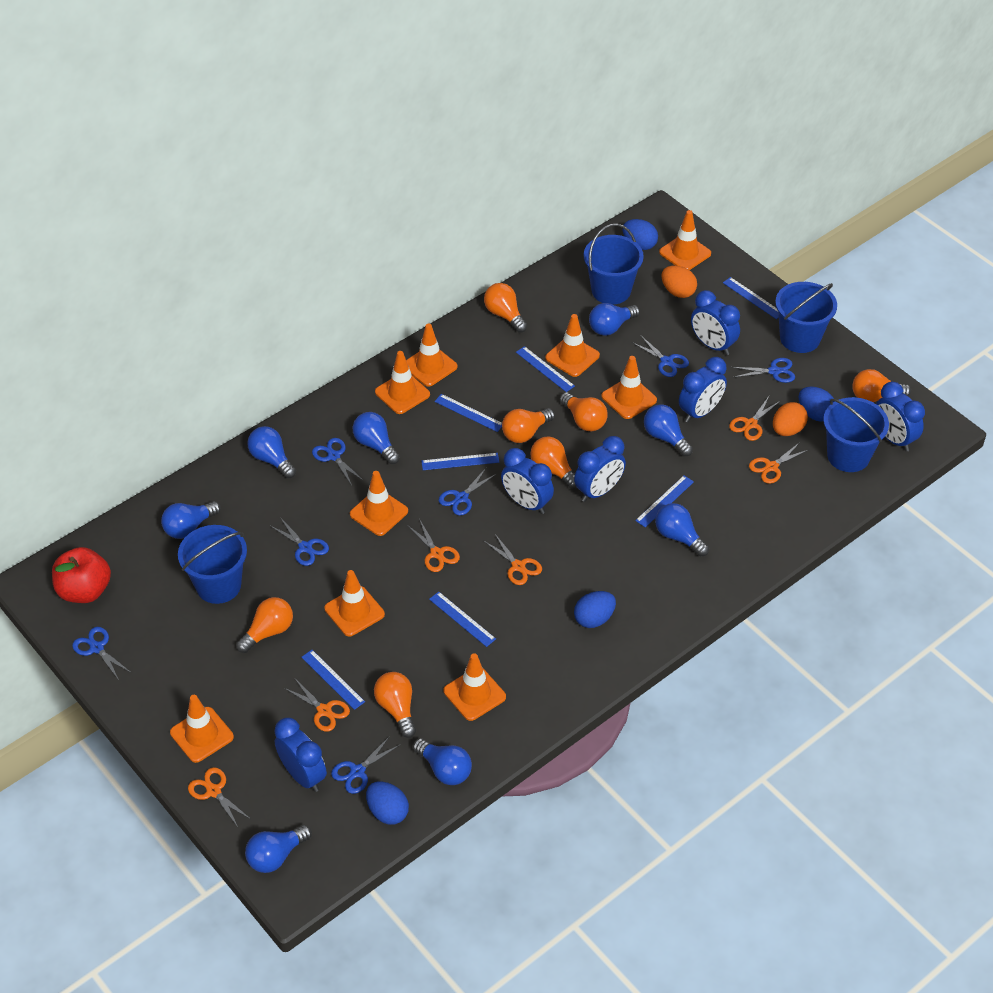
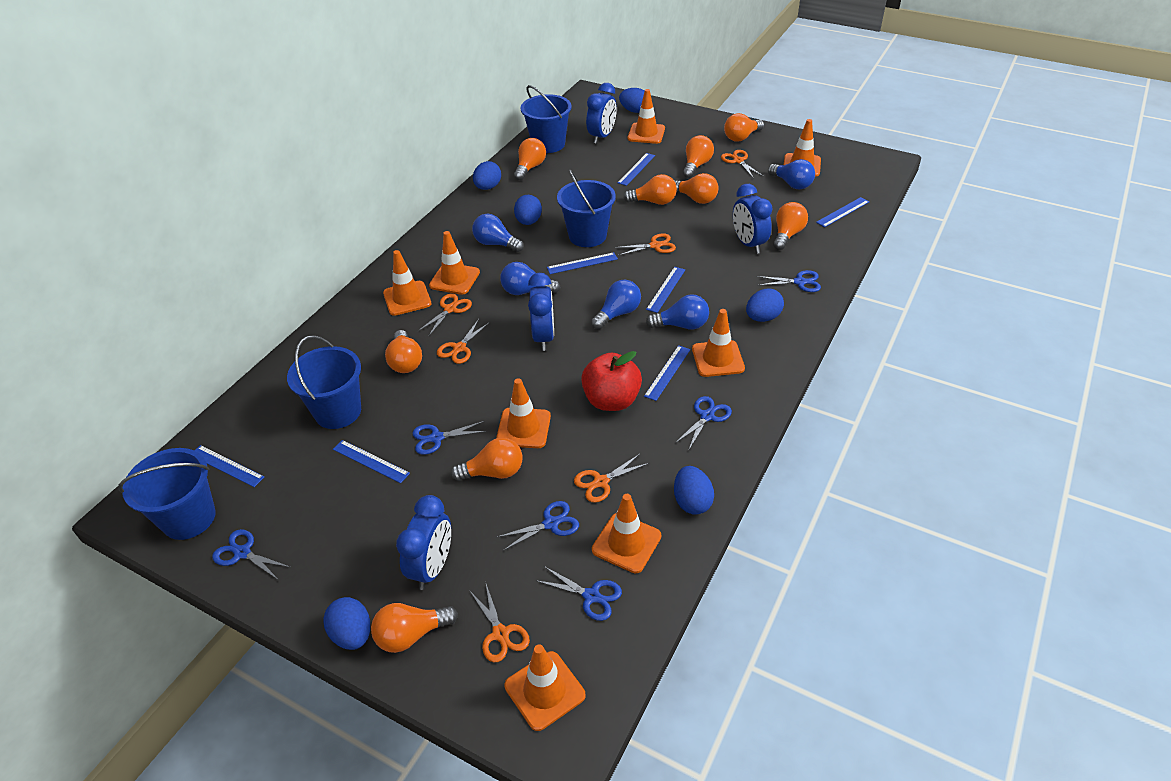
blue clock: 6 -> 4
blue egg: 4 -> 6
blue light bulb: 8 -> 5
blue scissors: 7 -> 6
orange egg: 2 -> 0
orange light bulb: 7 -> 9
orange traffic cone: 9 -> 8

